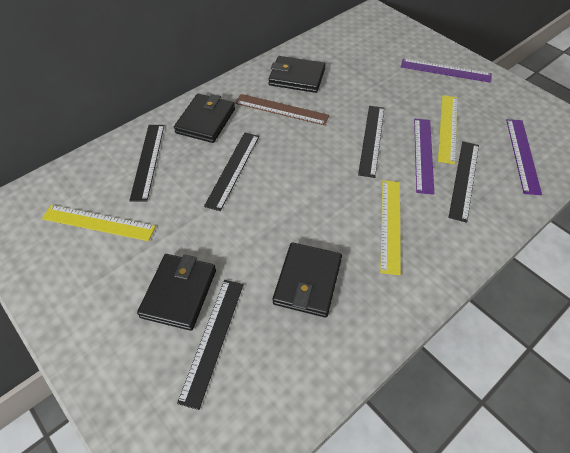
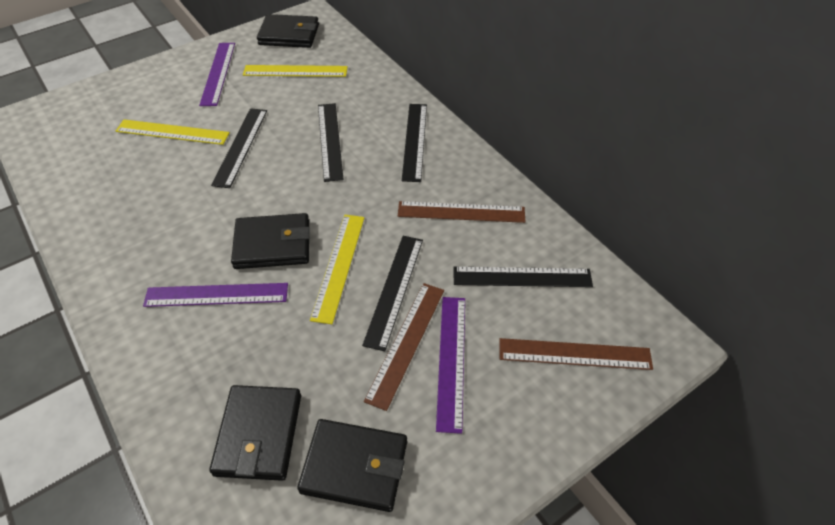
brown ruler: 1 -> 3

